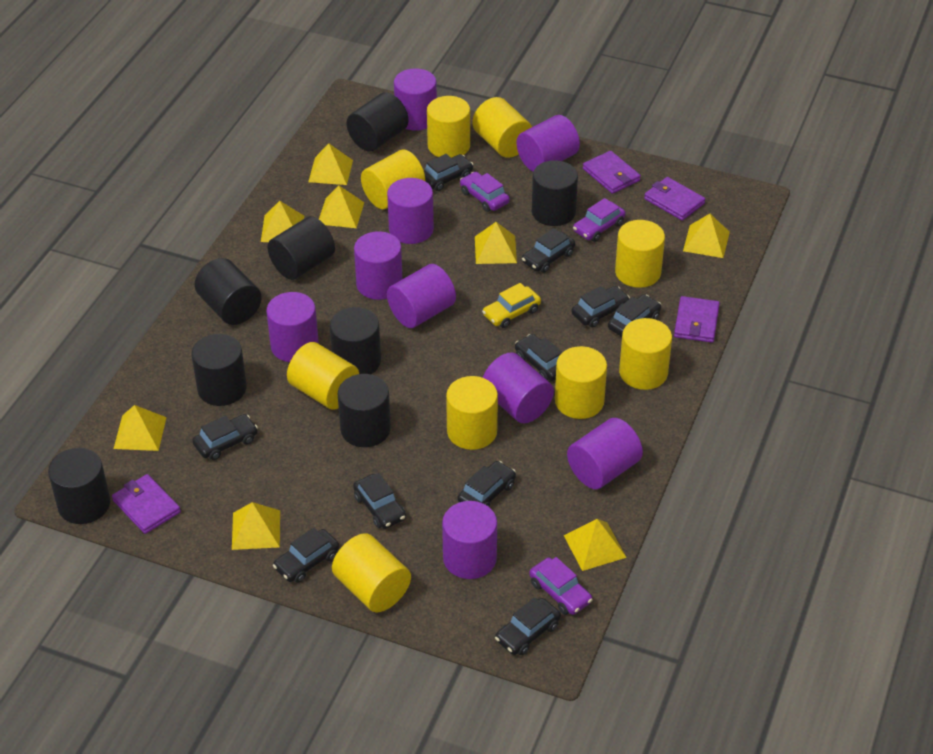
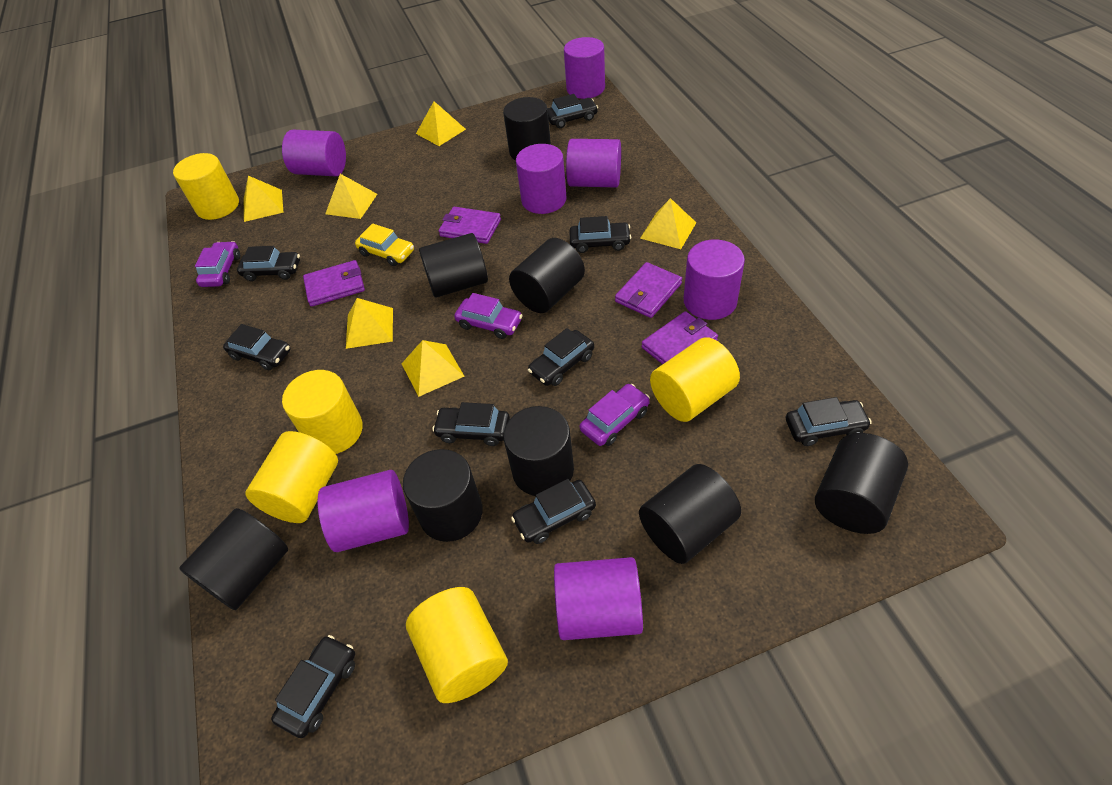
black car: 10 -> 9
purple cylinder: 9 -> 7
yellow cylinder: 9 -> 5
yellow pyramid: 8 -> 6

